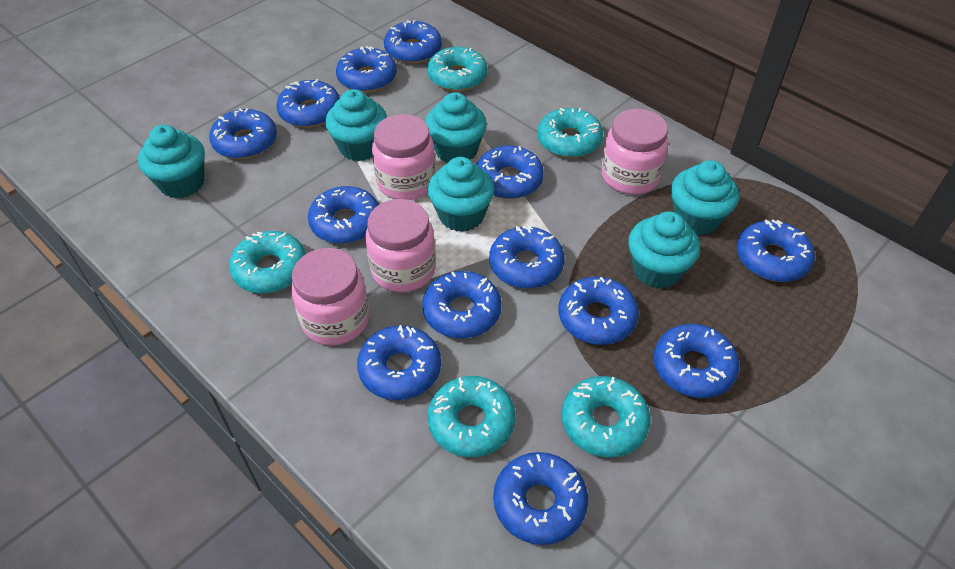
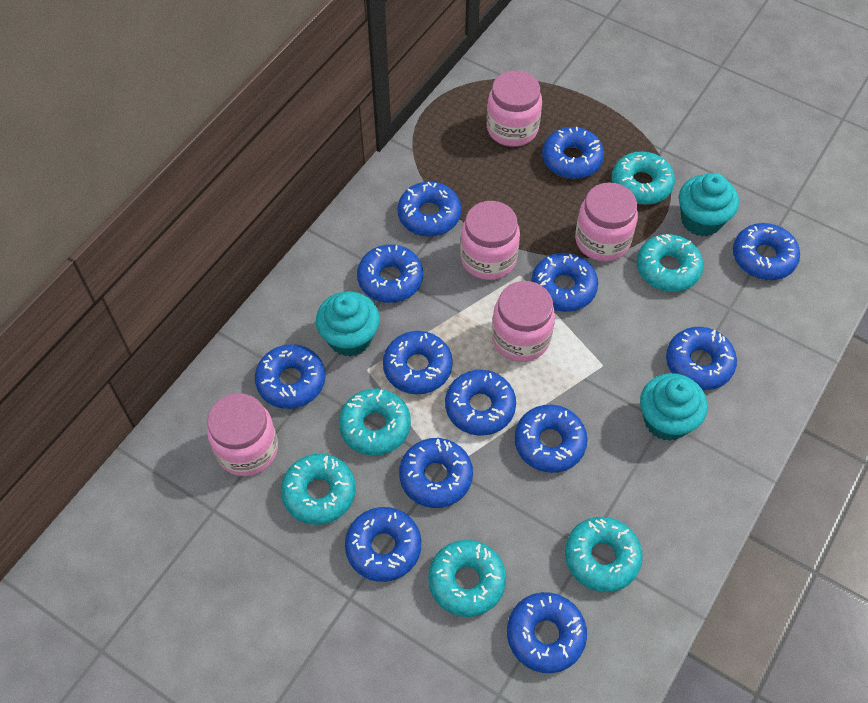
pink jar: 4 -> 5
turquoise cupcake: 6 -> 3
turquoise donut: 5 -> 6

